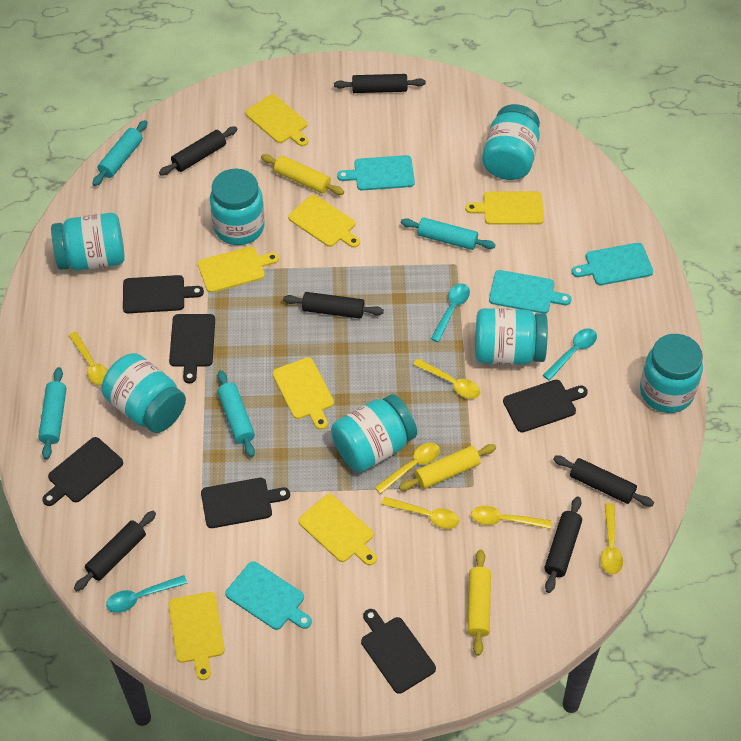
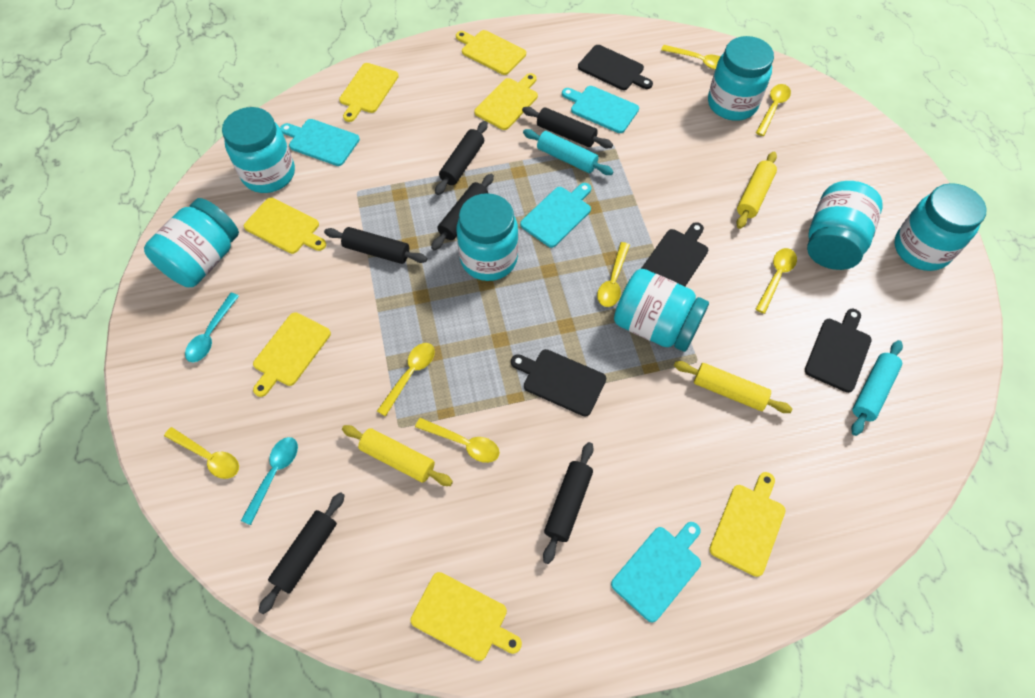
black cutting board: 6 -> 4
turquoise rolling pin: 4 -> 2
turquoise spoon: 3 -> 2
yellow spoon: 6 -> 7

